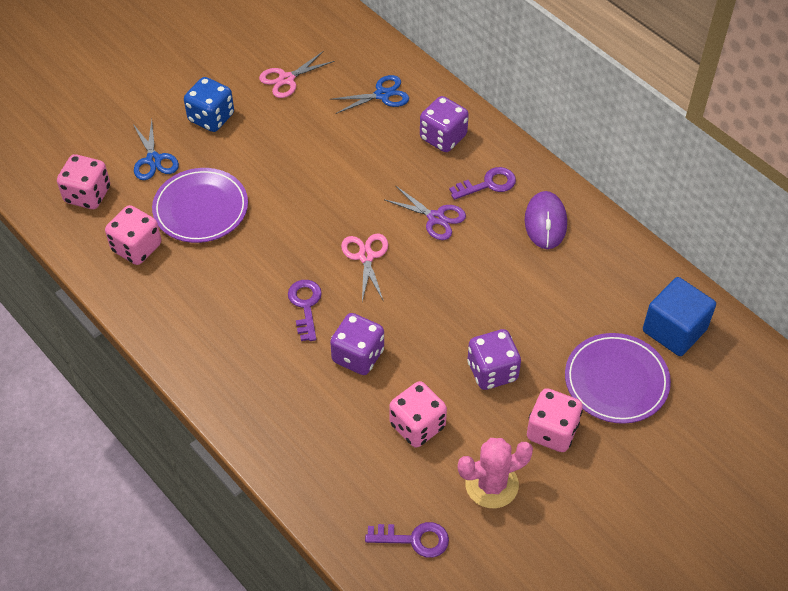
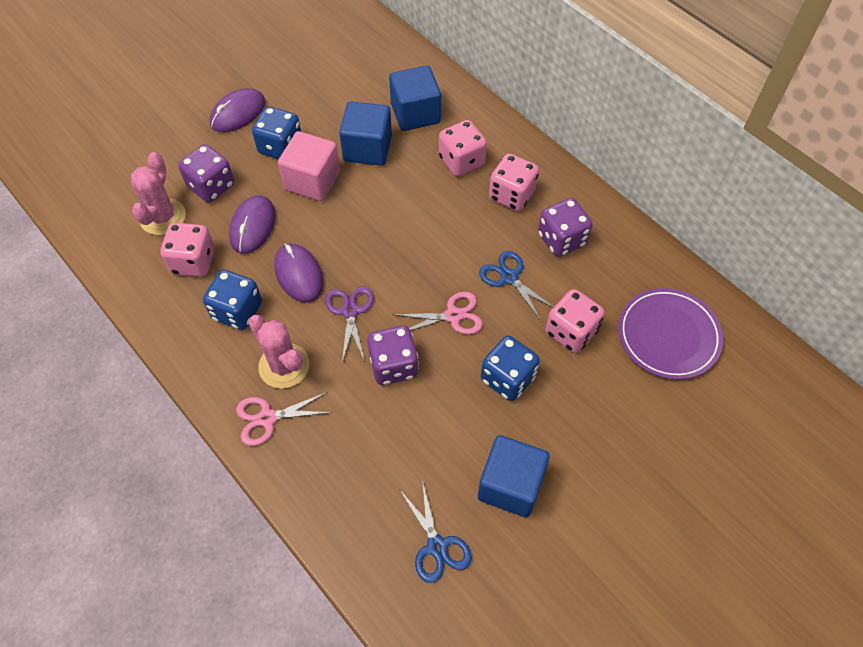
blue cube: 1 -> 3
blue dice: 1 -> 3
pink cactus: 1 -> 2
pink cube: 0 -> 1
purple key: 3 -> 0
purple mouse: 1 -> 3
purple plate: 2 -> 1

